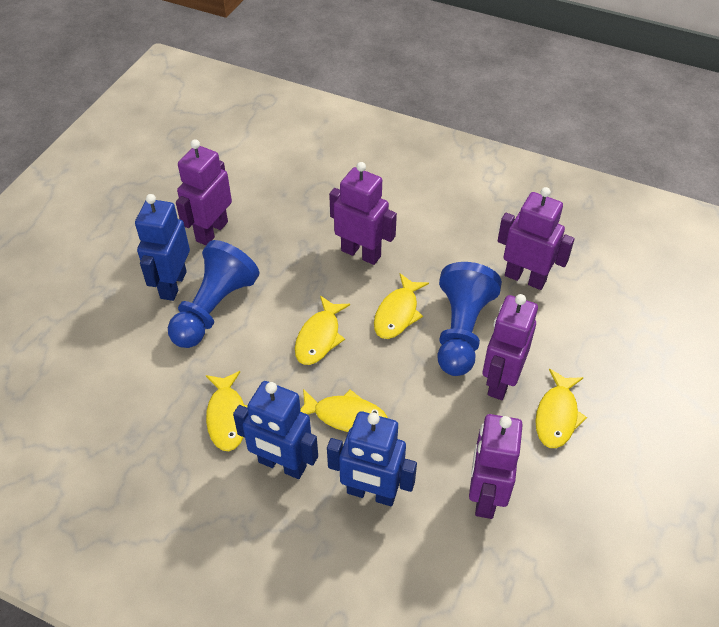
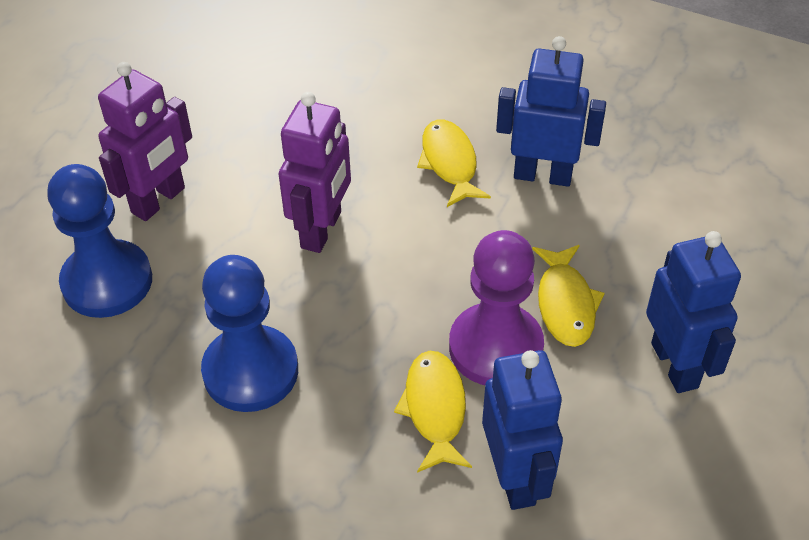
purple pawn: 0 -> 1
purple robot: 5 -> 2
yellow fish: 5 -> 3

